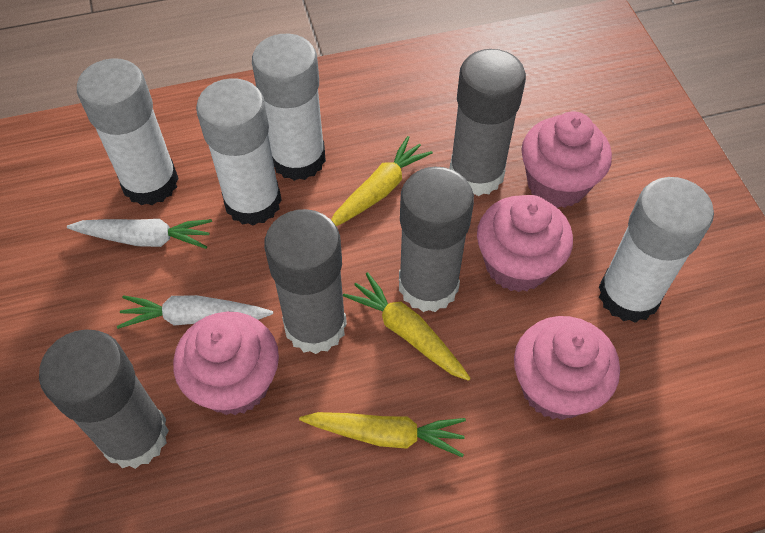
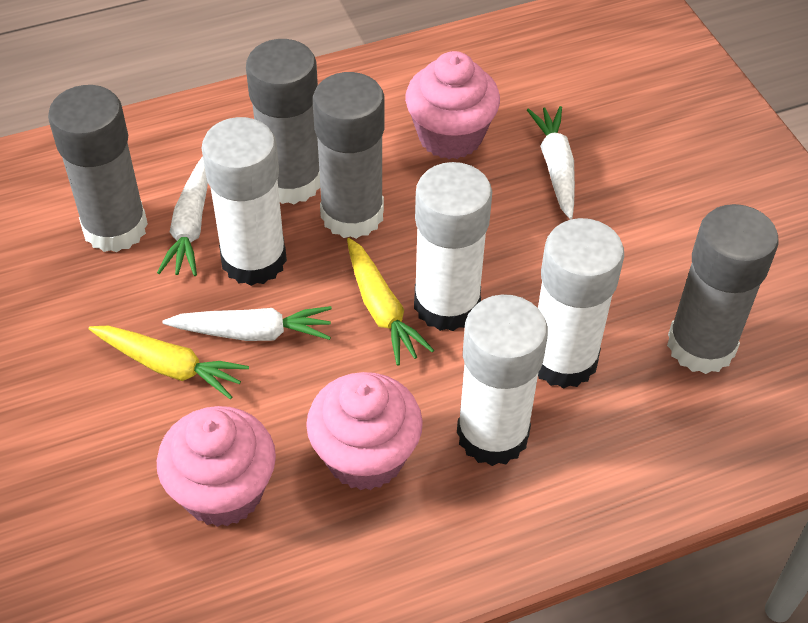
pink cupcake: 4 -> 3
white carrot: 2 -> 3
yellow carrot: 3 -> 2

